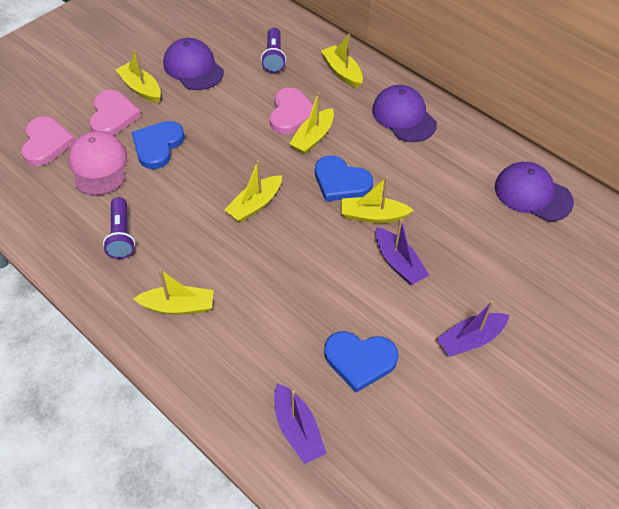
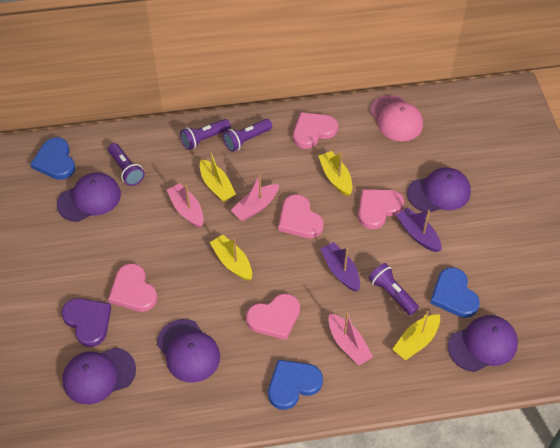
pink boat: 0 -> 3
pink heart: 3 -> 5
purple boat: 3 -> 2
purple cap: 3 -> 5
purple flashlight: 2 -> 4
purple heart: 0 -> 1
yellow boat: 6 -> 4

